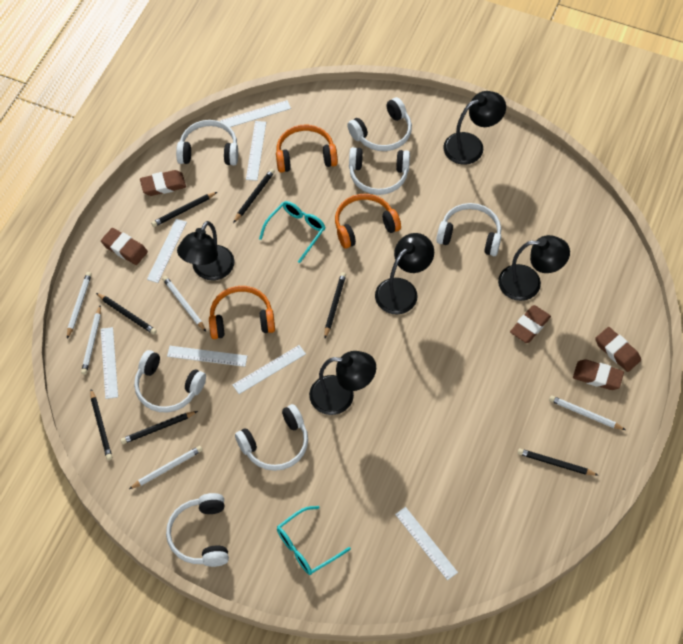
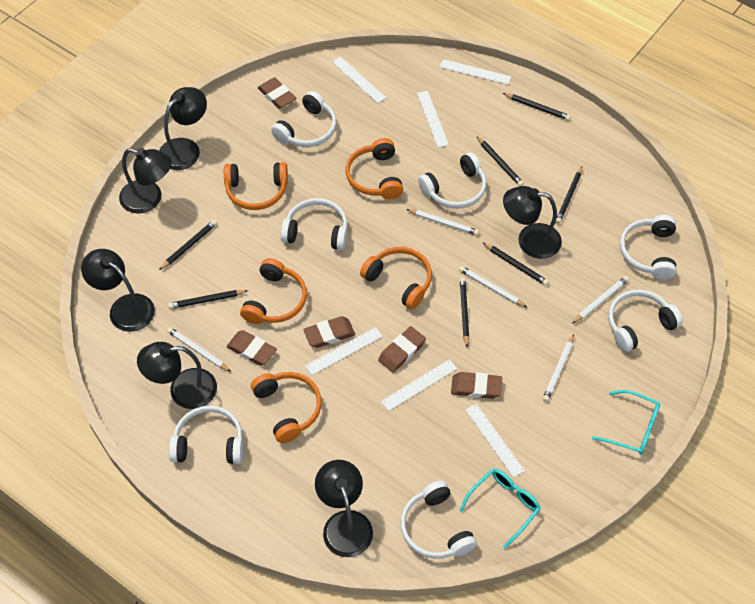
black lamp: 5 -> 6
orange headphones: 3 -> 5
white ruler: 7 -> 6

